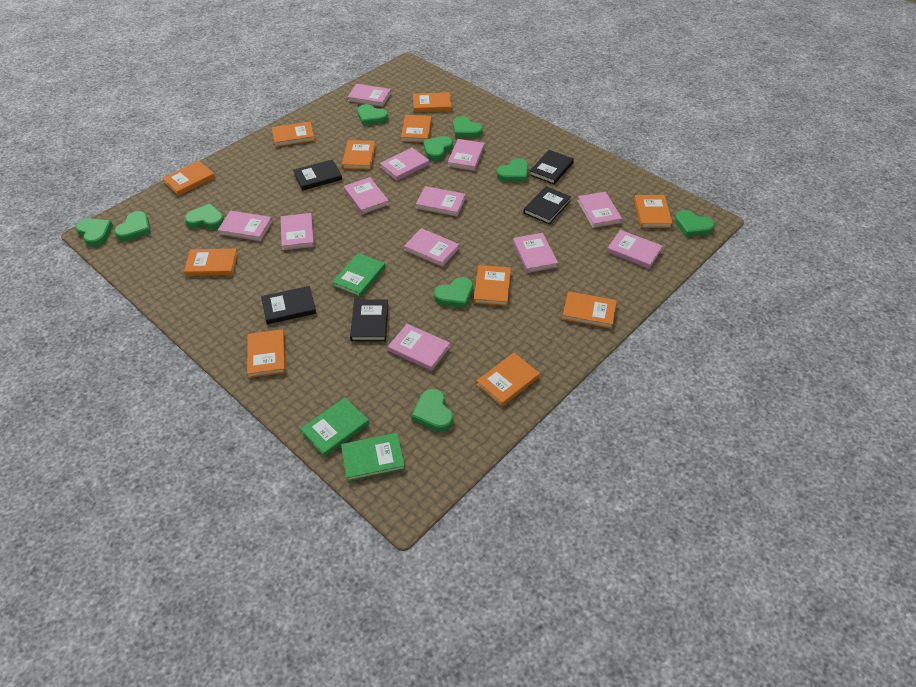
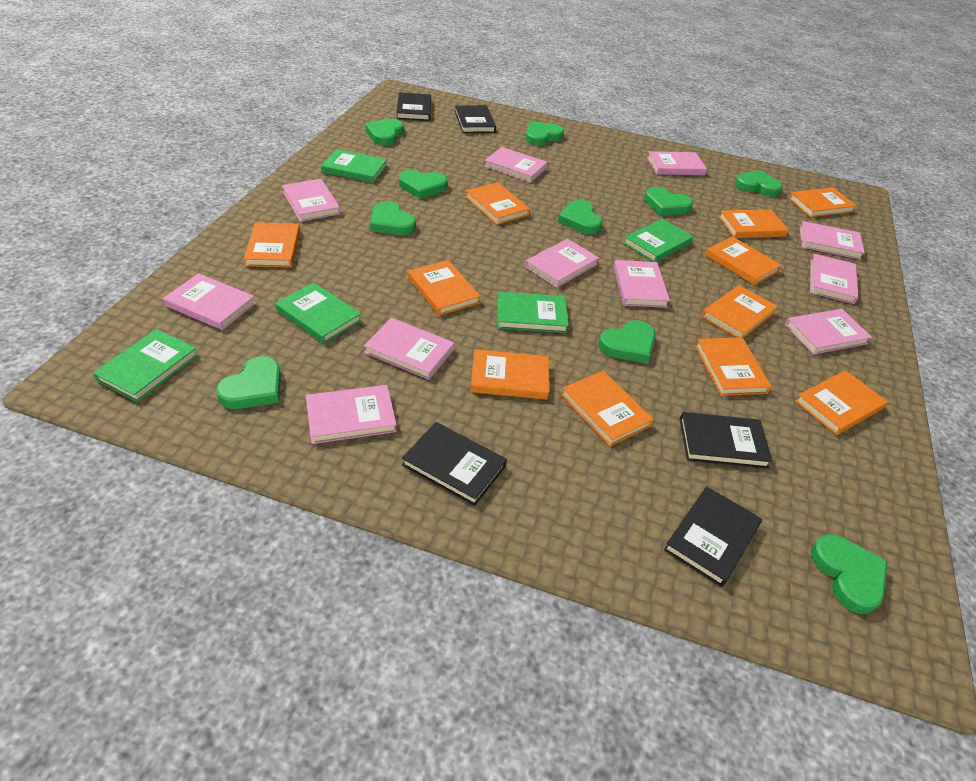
green book: 3 -> 5
pink book: 12 -> 11

